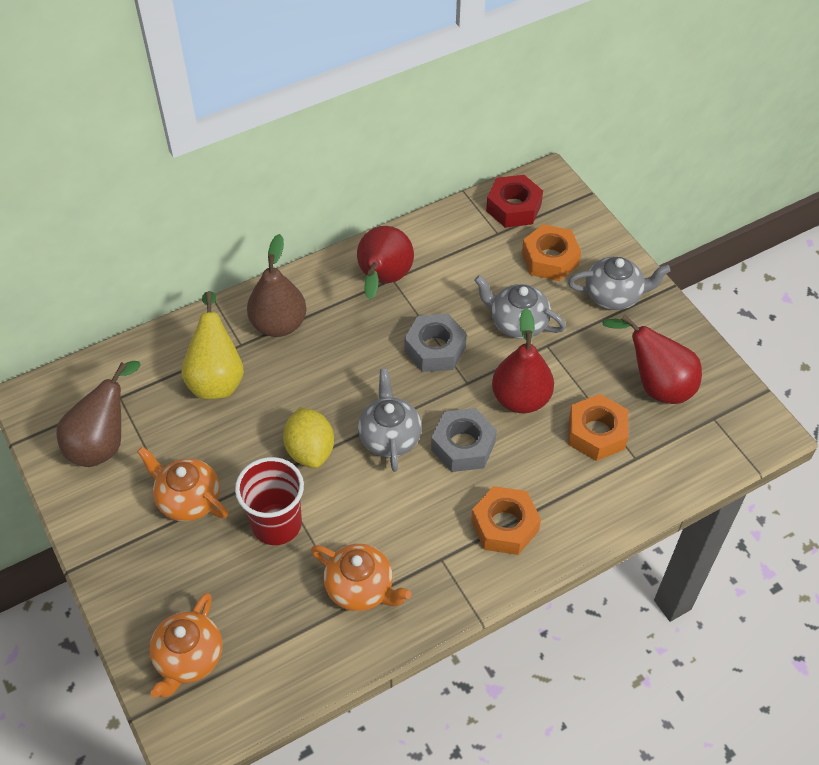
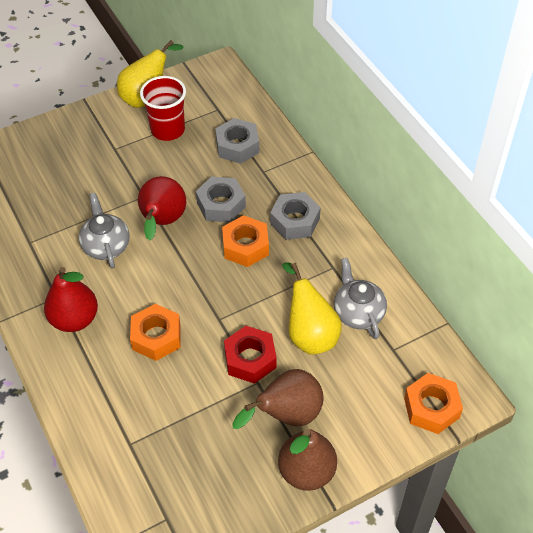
grey nut: 2 -> 3
grey teapot: 3 -> 2
orange teapot: 3 -> 0
red pear: 3 -> 2
yellow lemon: 1 -> 0
yellow pear: 1 -> 2

